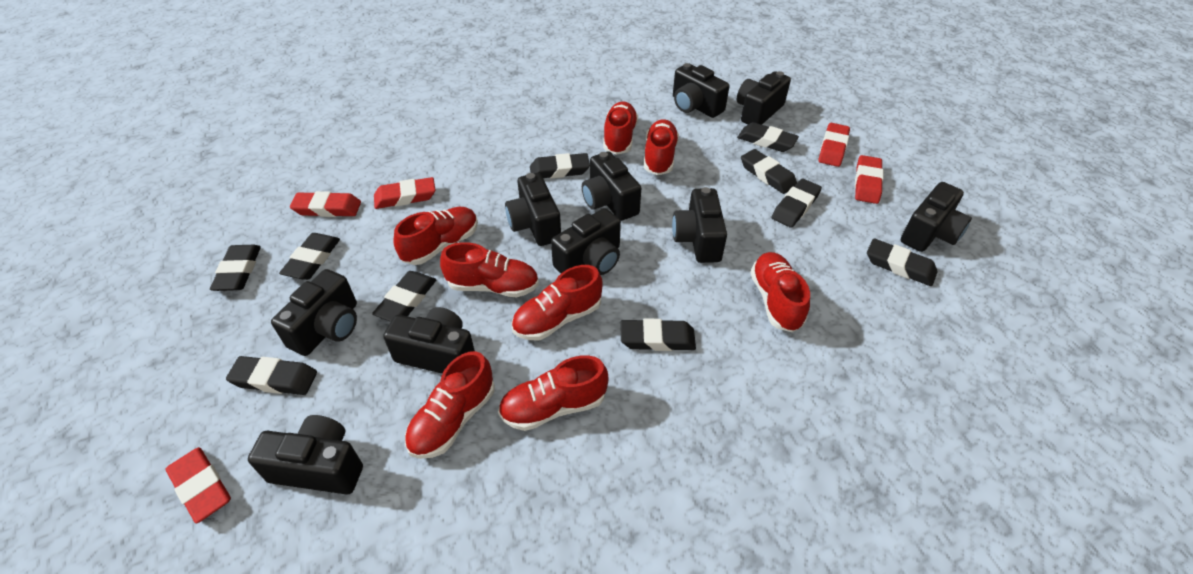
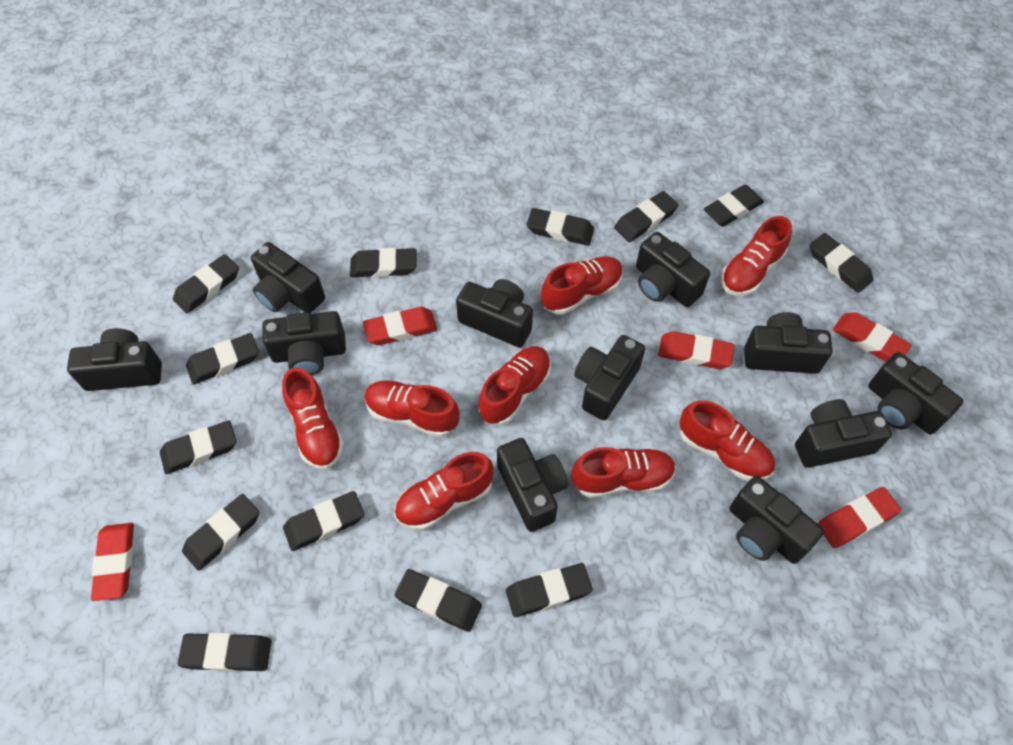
black camera: 10 -> 11
black eraser: 10 -> 13

